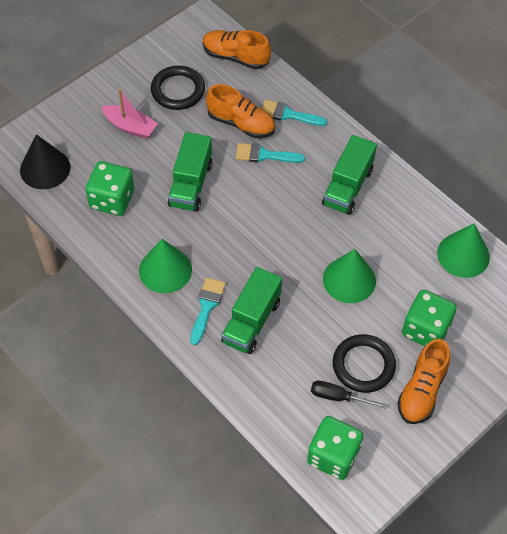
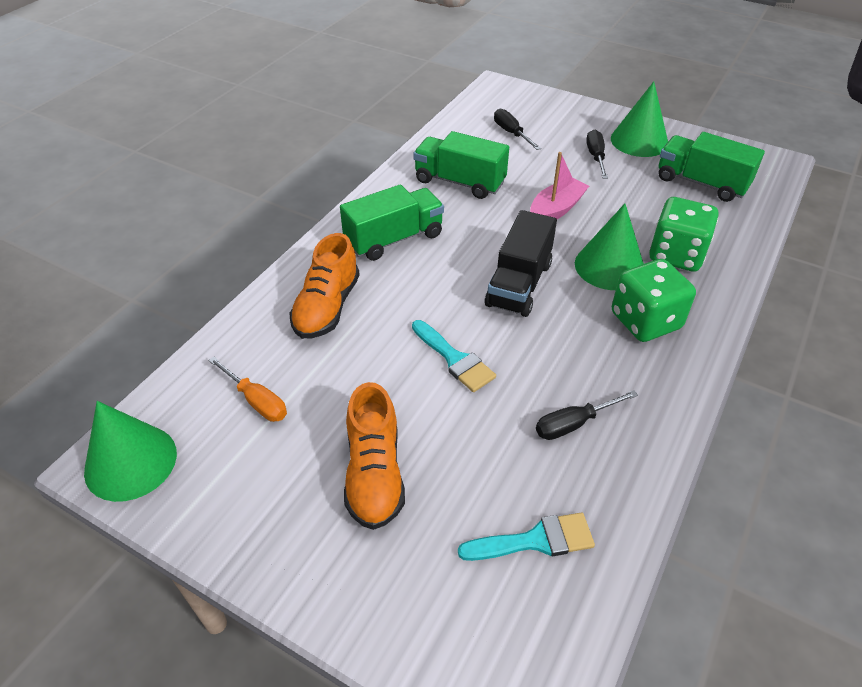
black cone: 1 -> 0
black ring: 2 -> 0
black screwdriver: 1 -> 3
black truck: 0 -> 1
green dice: 3 -> 2
orange screwdriver: 0 -> 1
orange shoe: 3 -> 2
turquoise brush: 3 -> 2

